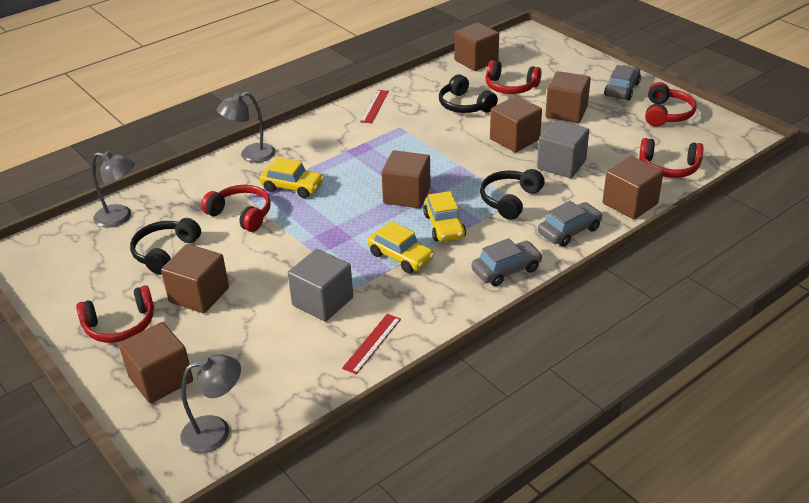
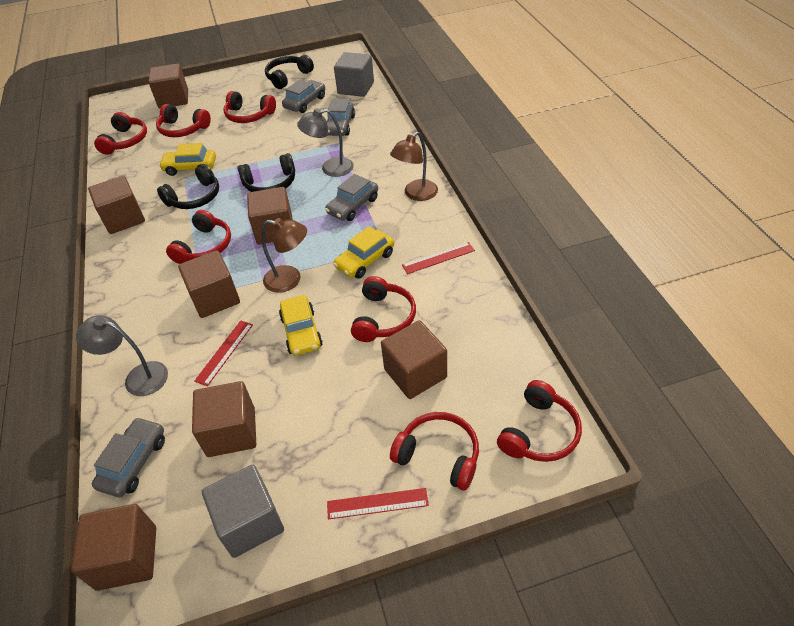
brown lamp: 0 -> 2
grey car: 3 -> 4
grey lamp: 3 -> 2
red headphones: 5 -> 7
red ruler: 2 -> 3

